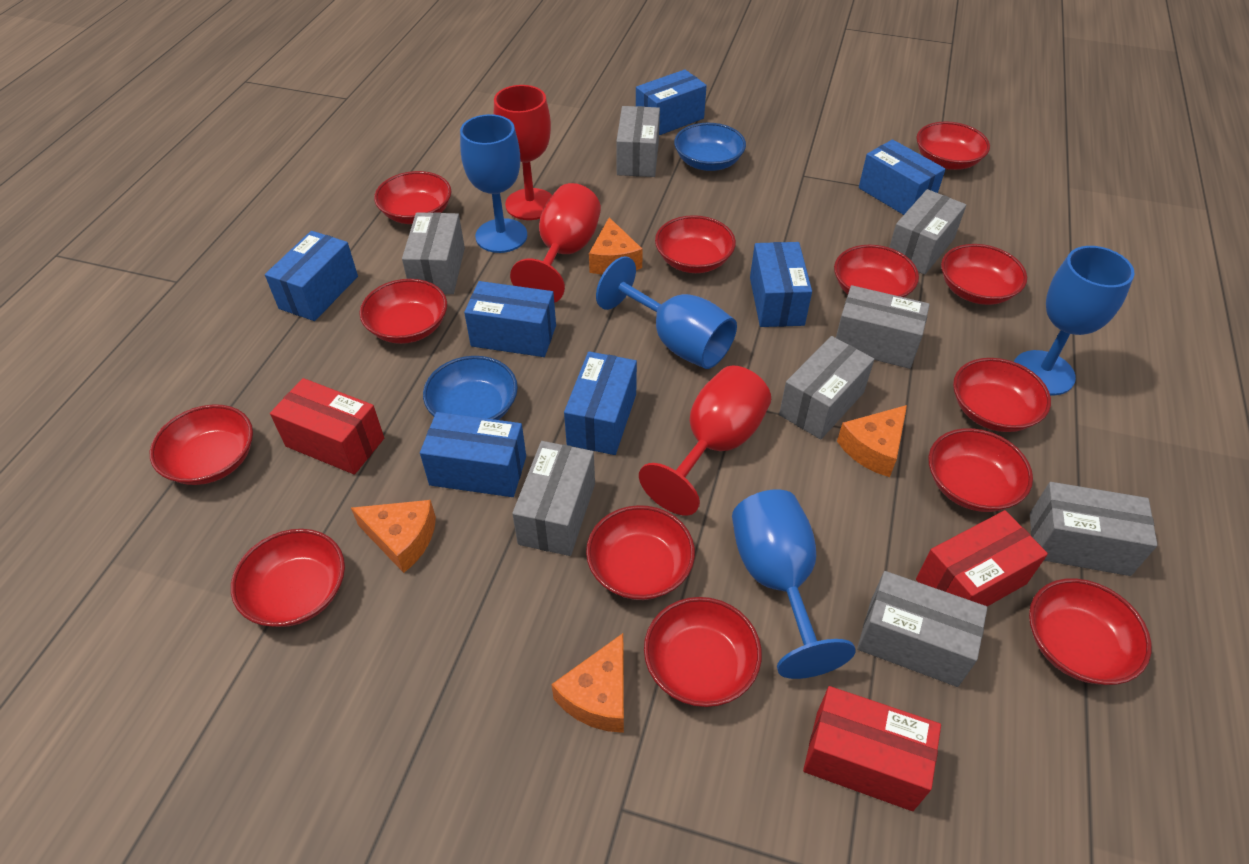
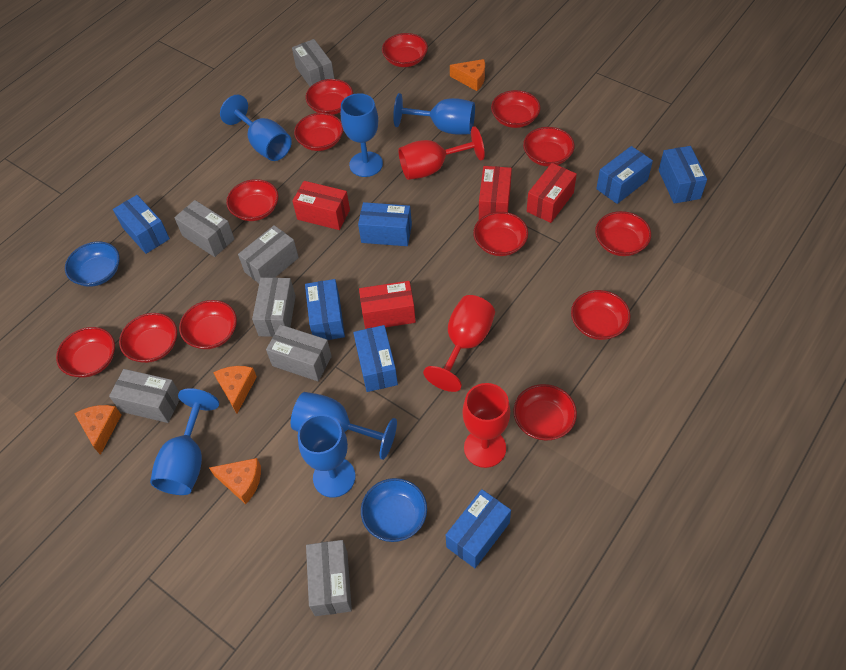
blue goblet: 4 -> 6
grey box: 8 -> 7
red box: 3 -> 4

